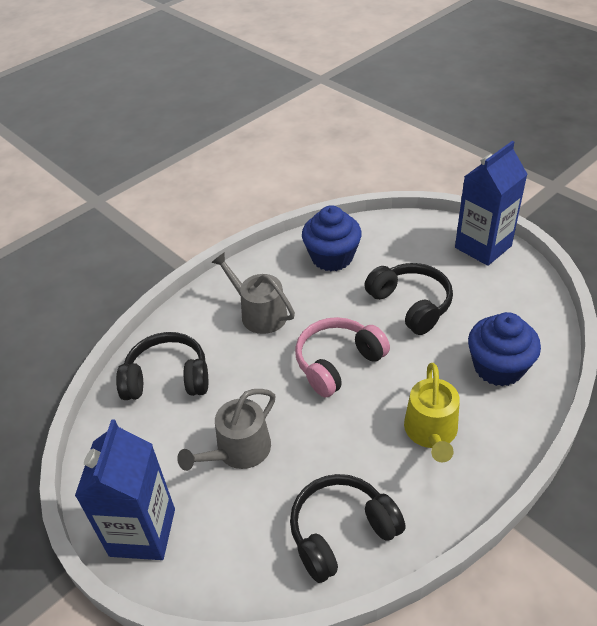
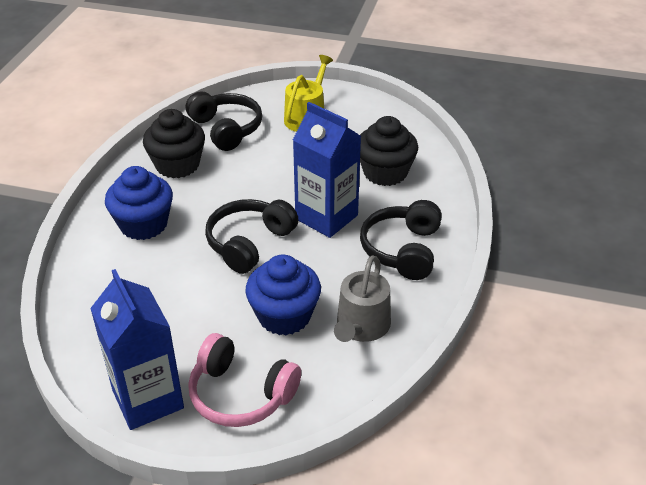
black cupcake: 0 -> 2
grey watering can: 2 -> 1

